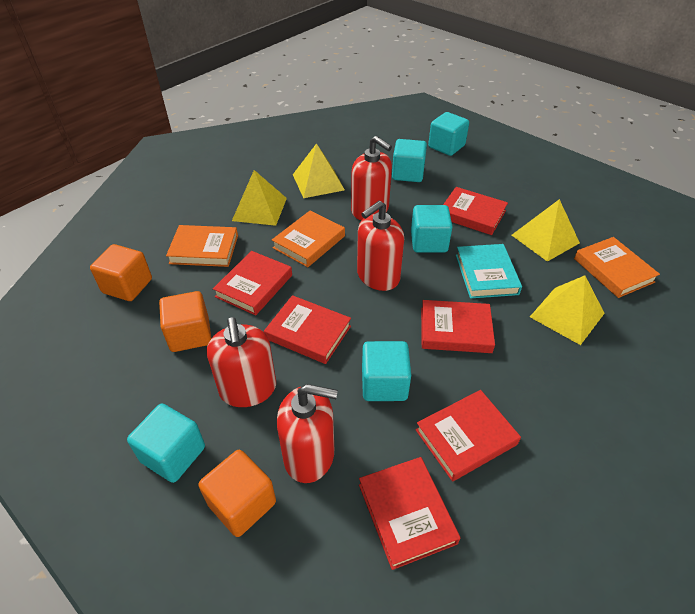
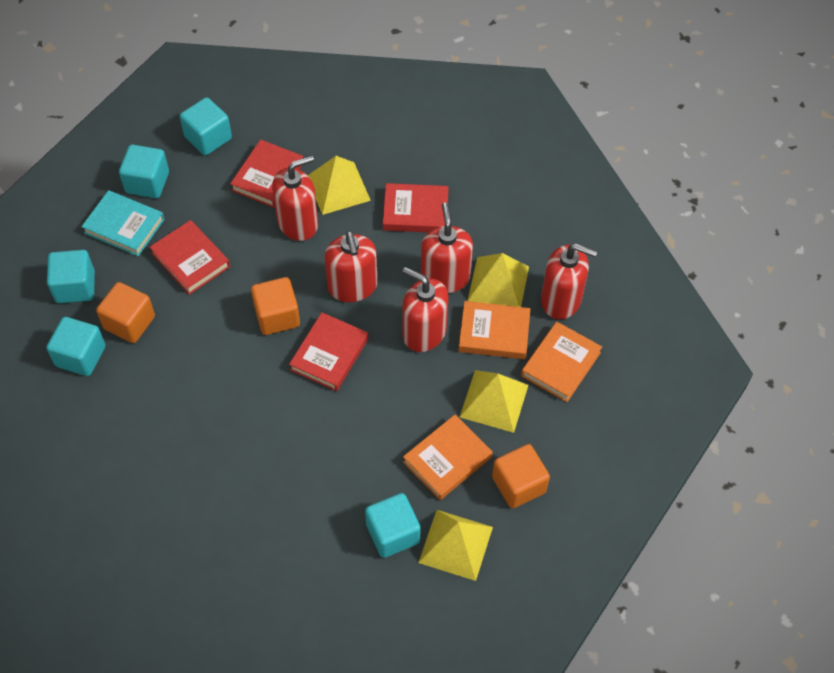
red book: 6 -> 4
red soap dispenser: 4 -> 5

